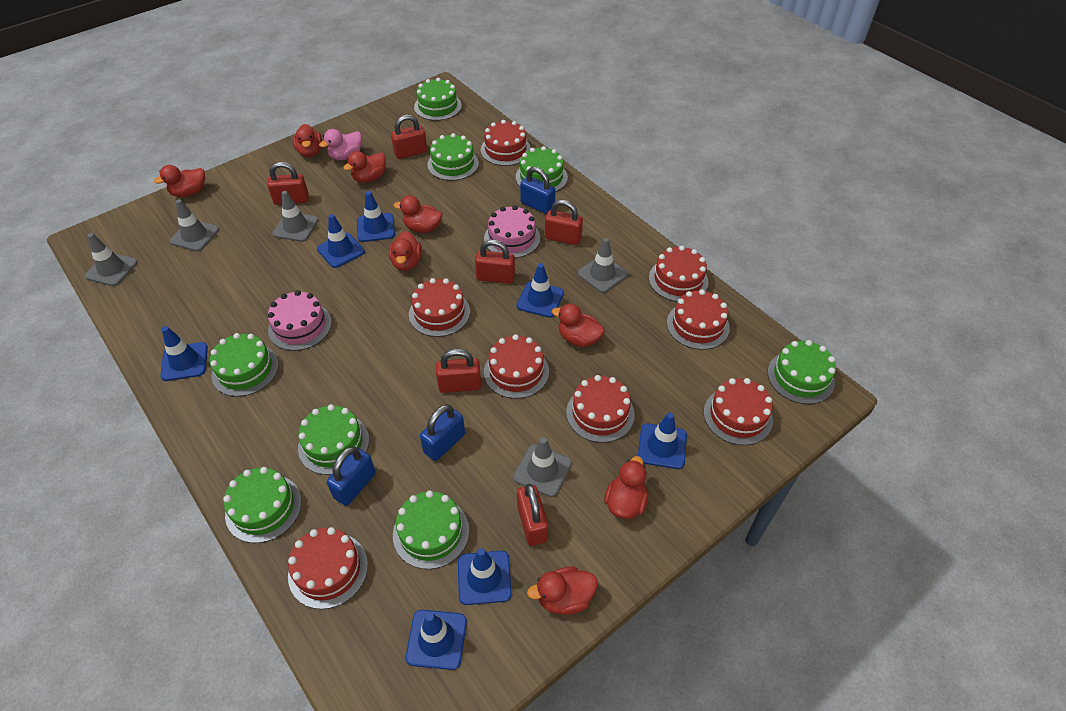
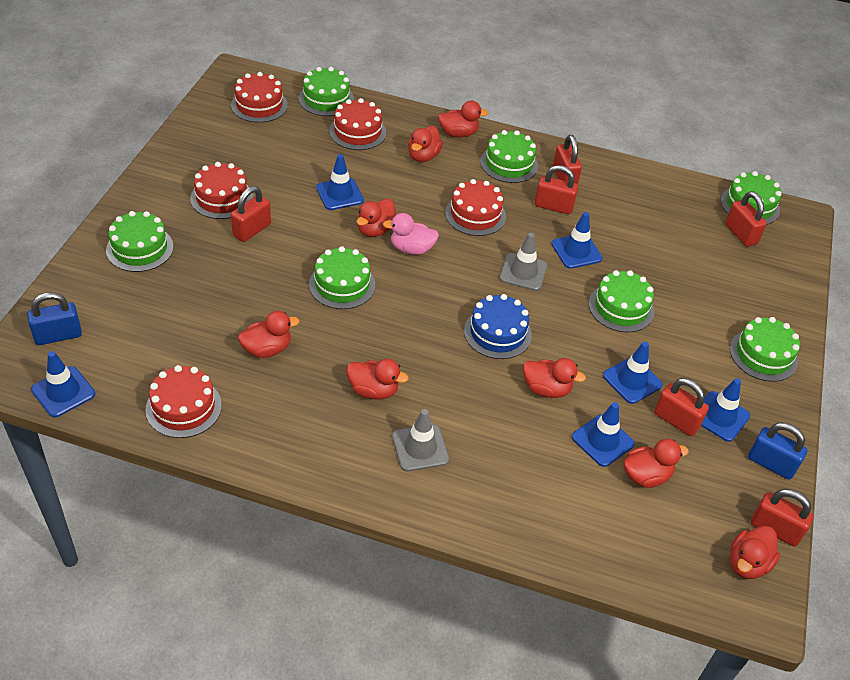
blue cake: 0 -> 1
blue padlock: 3 -> 2
blue traffic cone: 7 -> 6
green cake: 8 -> 7
grey traffic cone: 5 -> 2
pink cake: 2 -> 0
red cake: 8 -> 5

